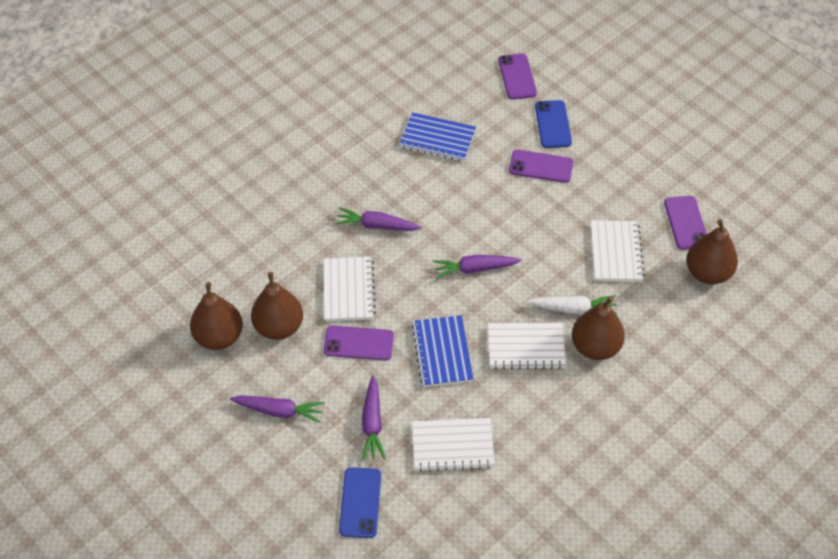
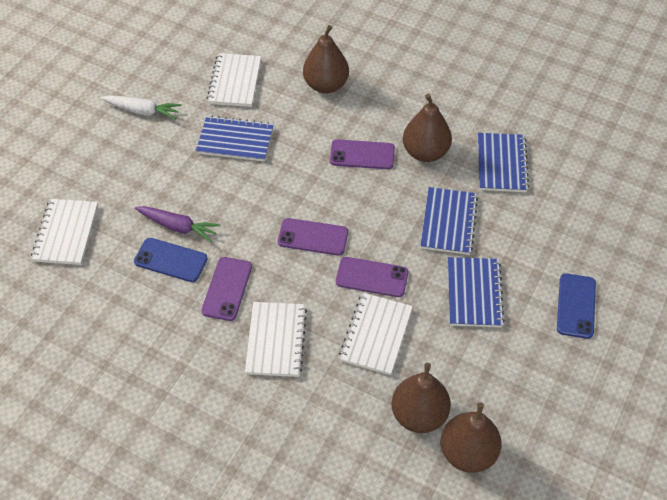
blue notebook: 2 -> 4
purple carrot: 4 -> 1

